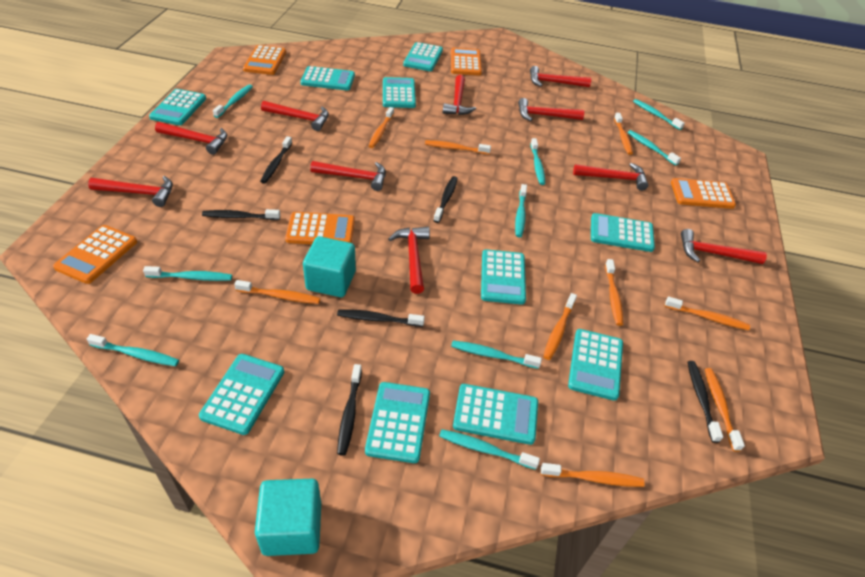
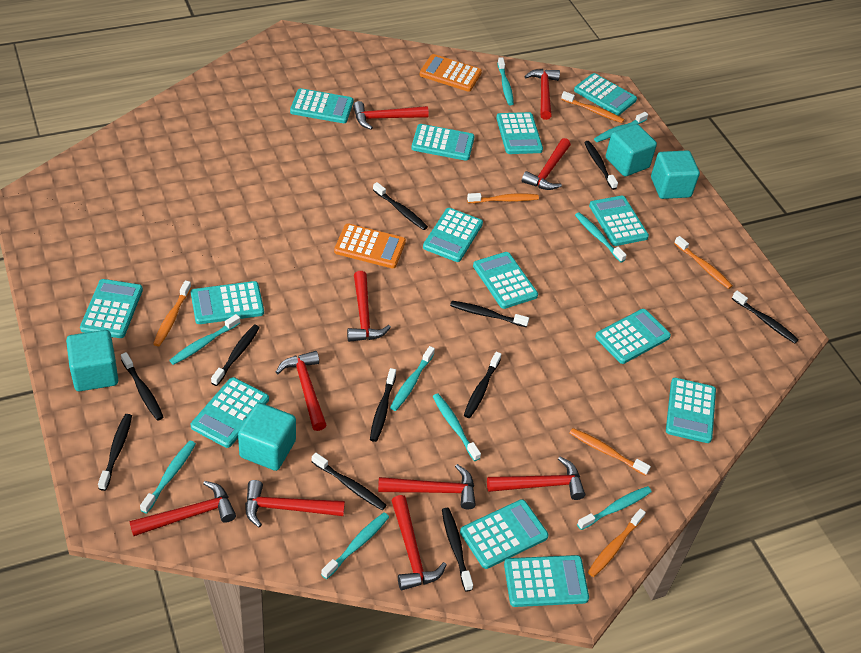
black toothbrush: 6 -> 11
orange calculator: 5 -> 2
orange toothbrush: 9 -> 6
turquoise calculator: 10 -> 14
turquoise cube: 2 -> 4

